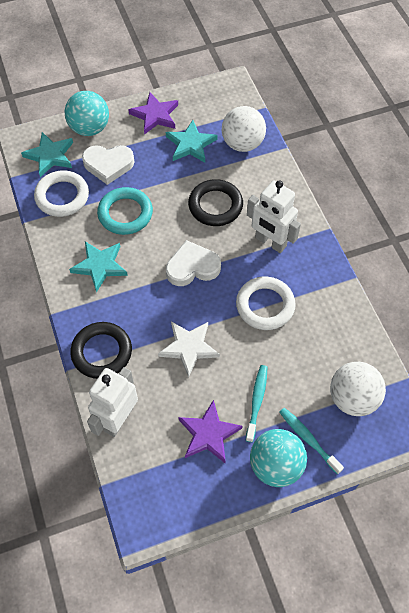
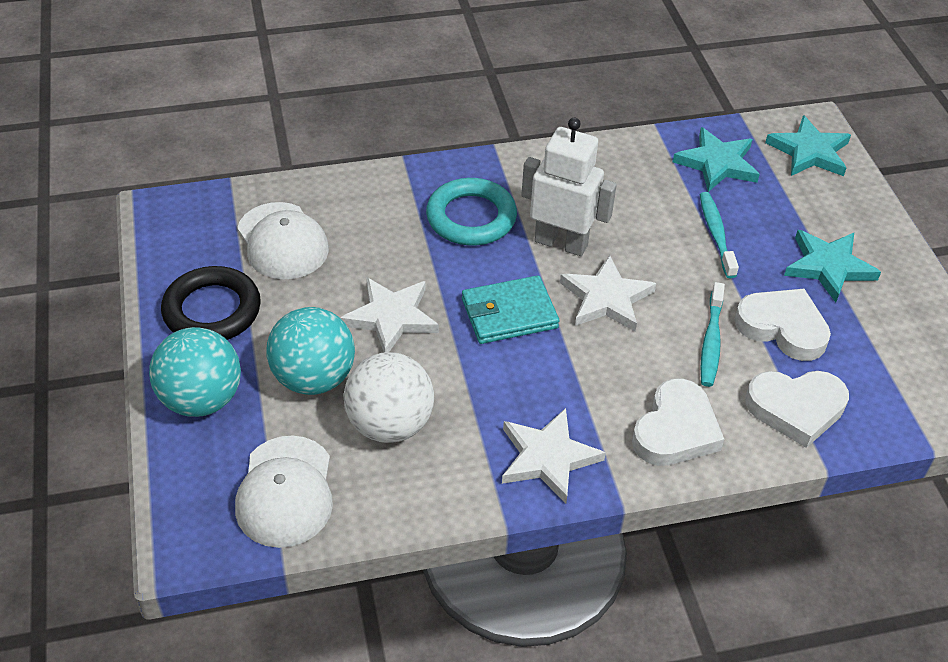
black ring: 2 -> 1
purple star: 2 -> 0
turquoise wallet: 0 -> 1
white ball: 2 -> 1
white cap: 0 -> 2
white heart: 2 -> 3
white ring: 2 -> 0
white robot: 2 -> 1
white star: 1 -> 3

